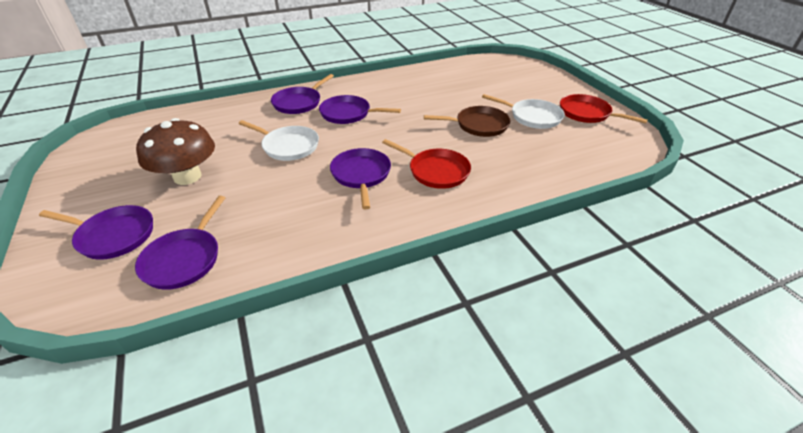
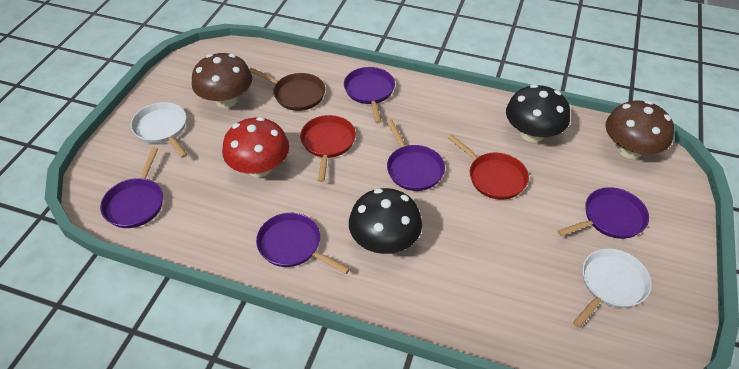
black mushroom: 0 -> 2
brown mushroom: 1 -> 2
red mushroom: 0 -> 1

